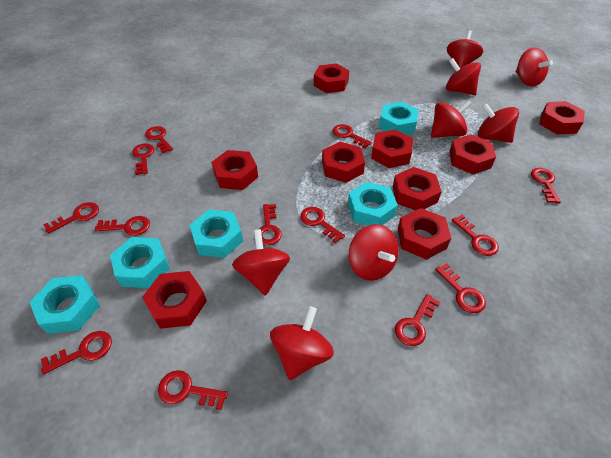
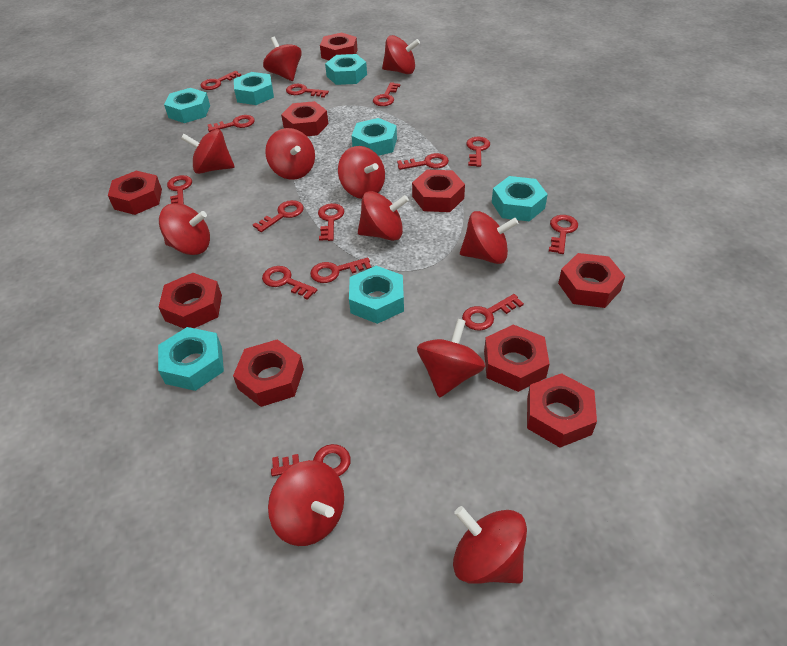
red key: 13 -> 14
red spinning top: 8 -> 11
turquoise nut: 5 -> 7

